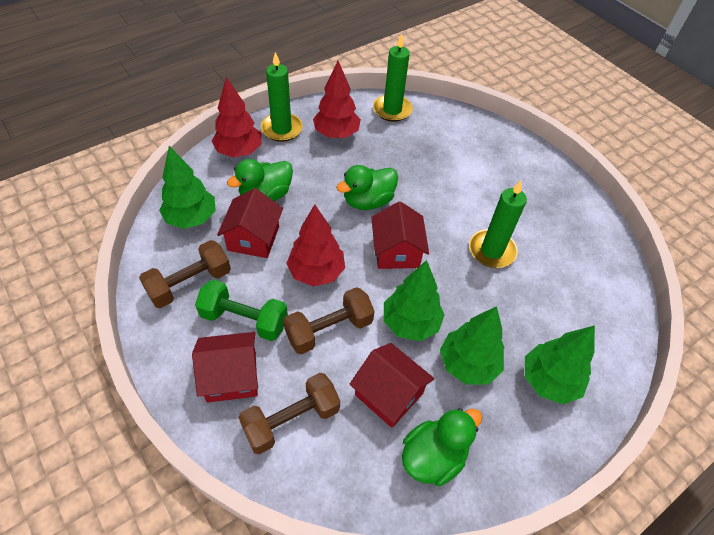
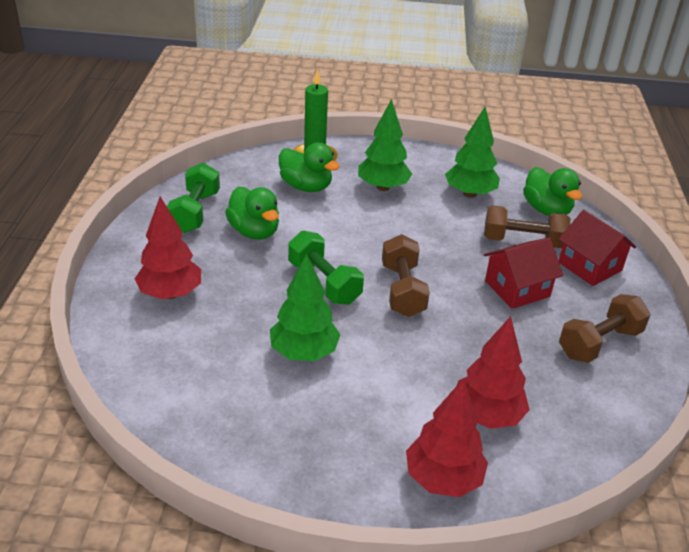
green candle: 3 -> 1
green dumbbell: 1 -> 2
green tree: 4 -> 3
red house: 4 -> 2

